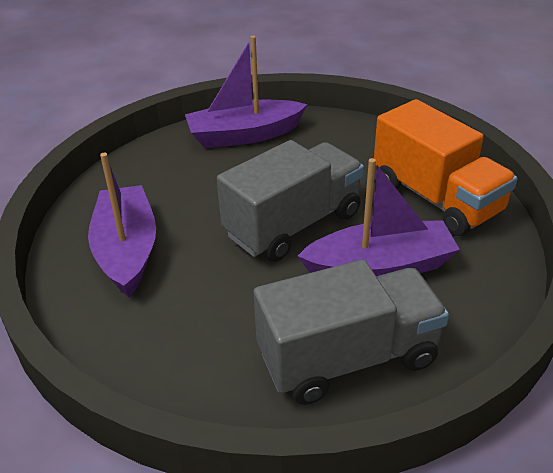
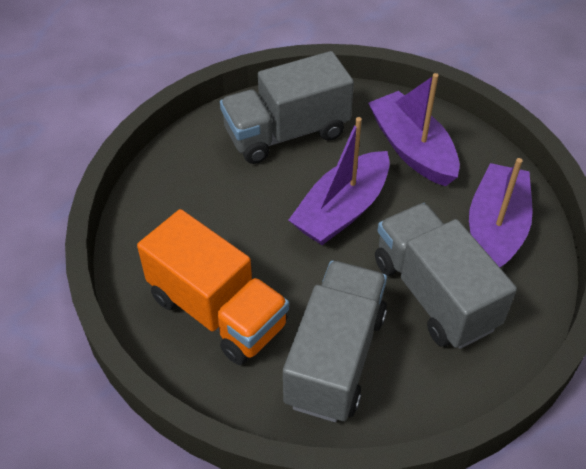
grey truck: 2 -> 3

